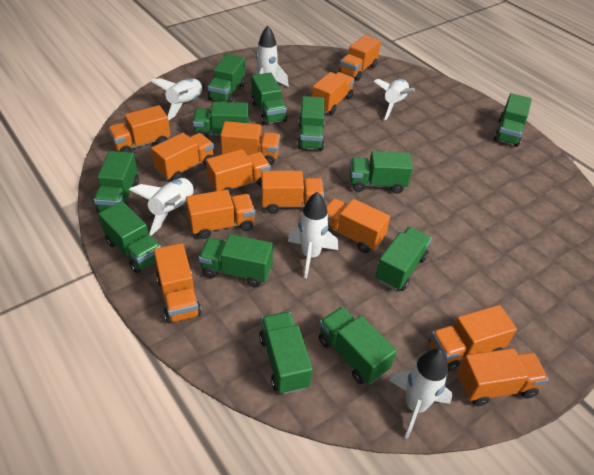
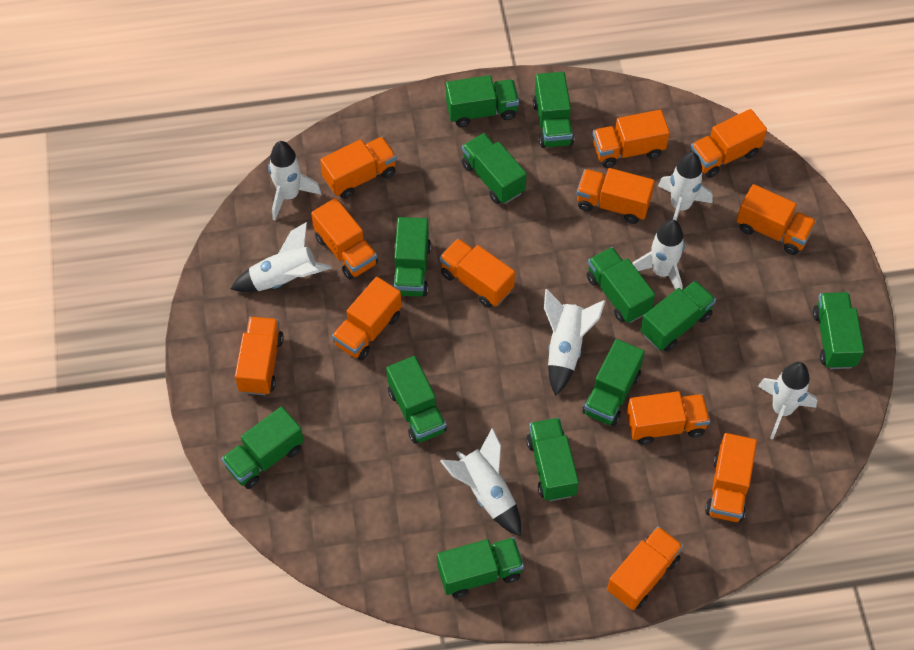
white rocket: 6 -> 7

